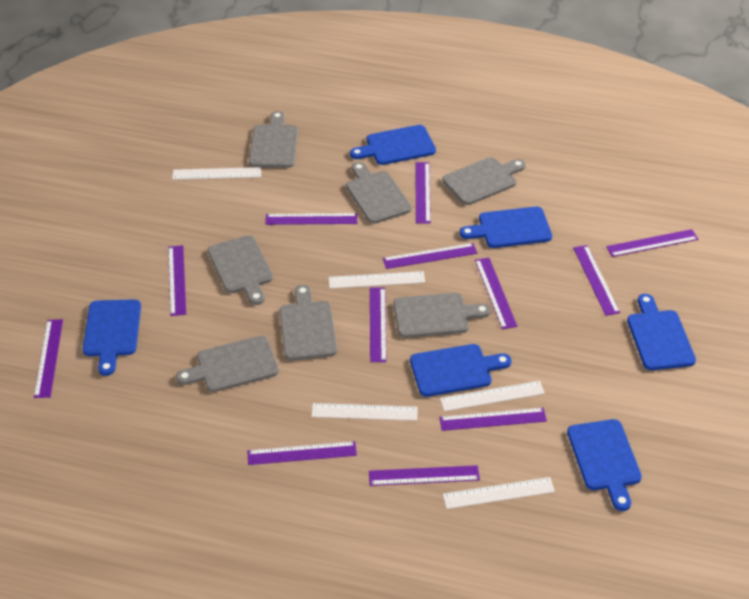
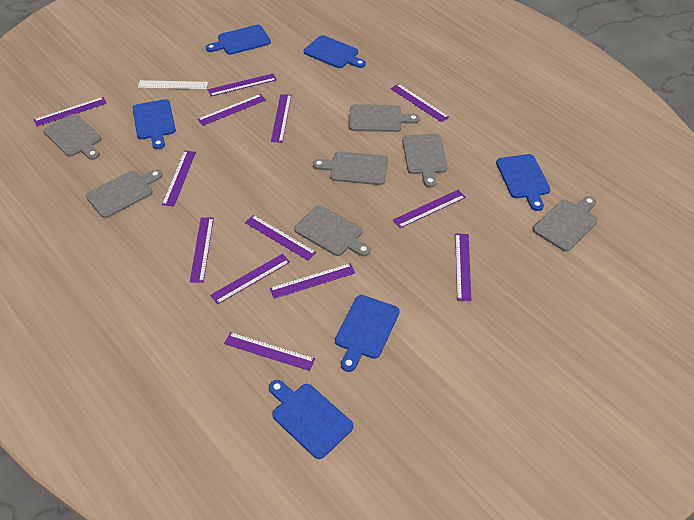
purple ruler: 12 -> 13
white ruler: 5 -> 1

